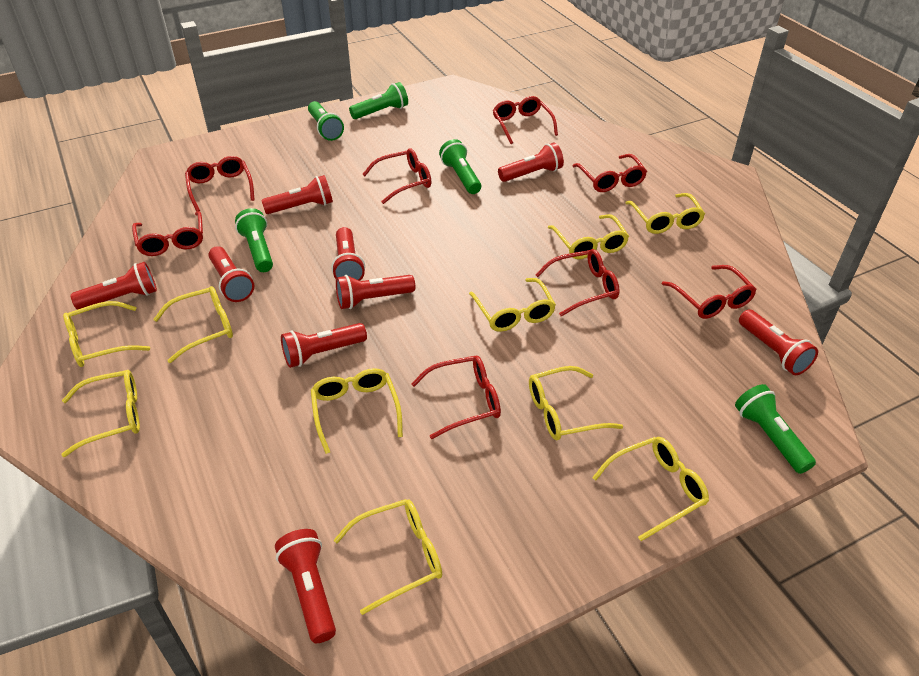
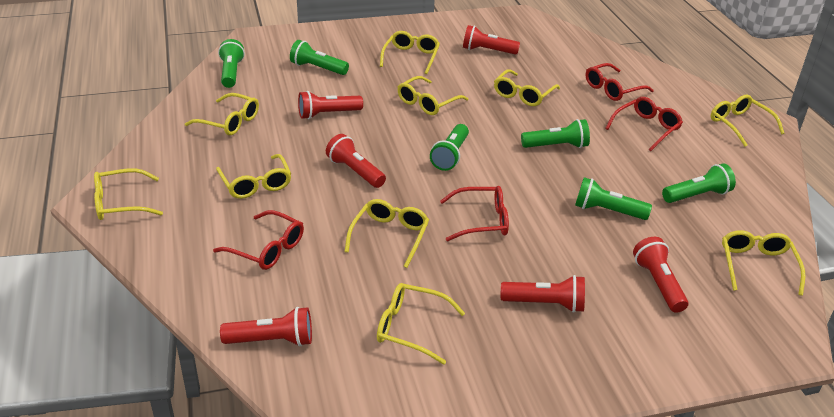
green flashlight: 5 -> 6
red flashlight: 9 -> 6
red glasses: 8 -> 4

